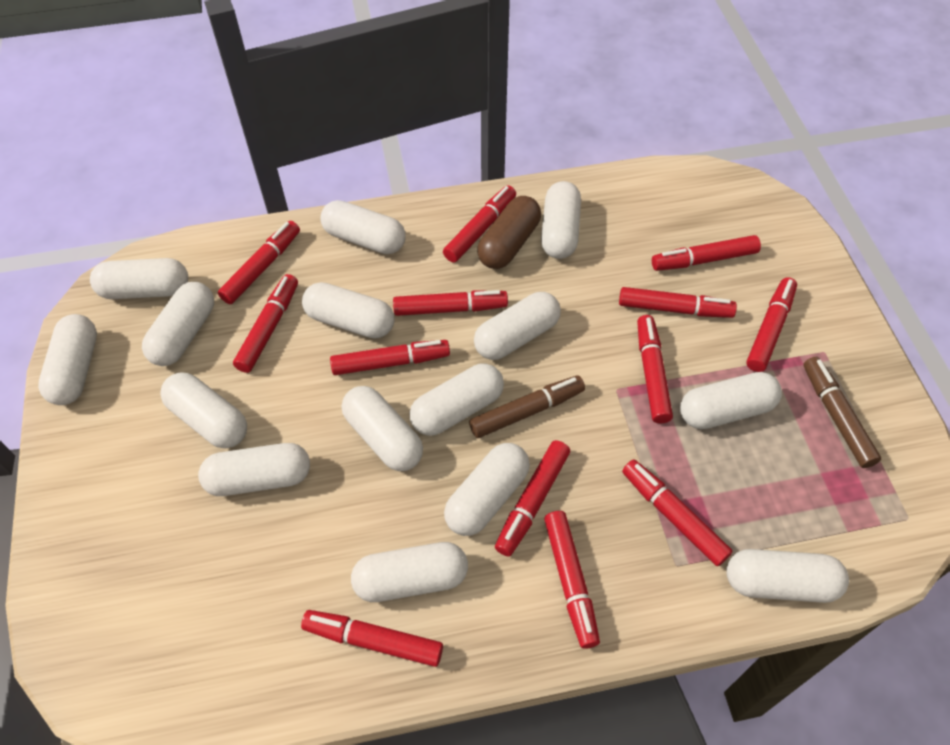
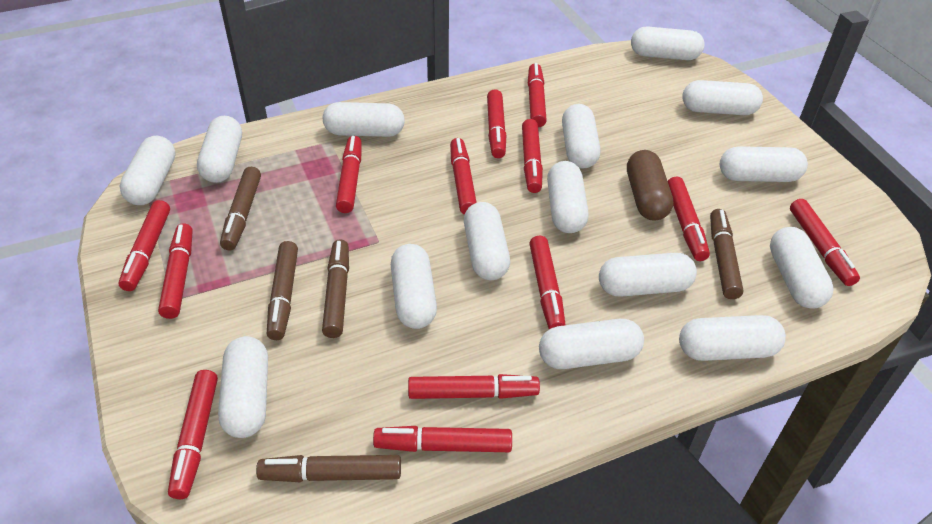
brown marker: 2 -> 5

